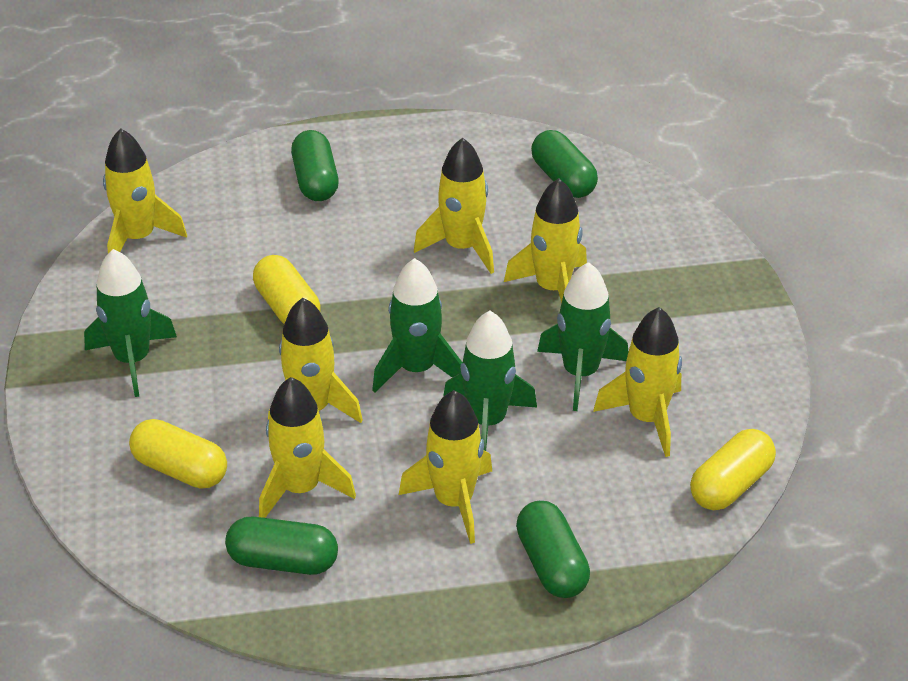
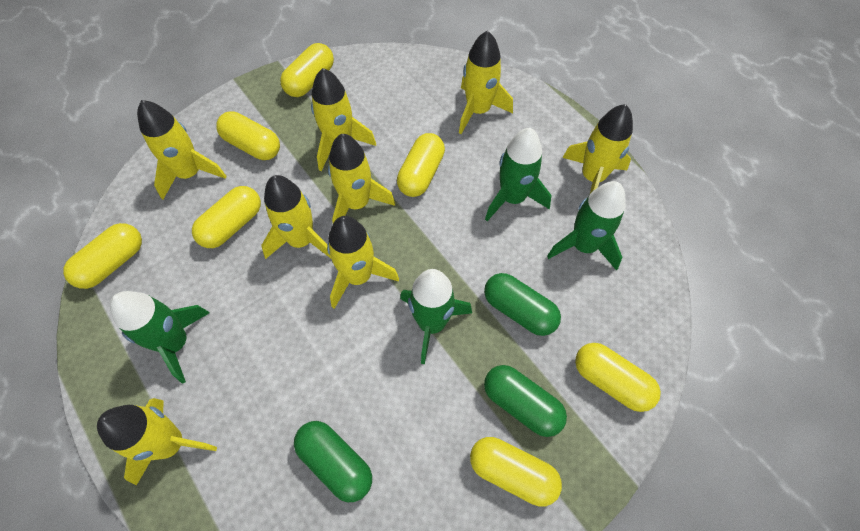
green capsule: 4 -> 3
yellow capsule: 3 -> 7
yellow rocket: 7 -> 8

